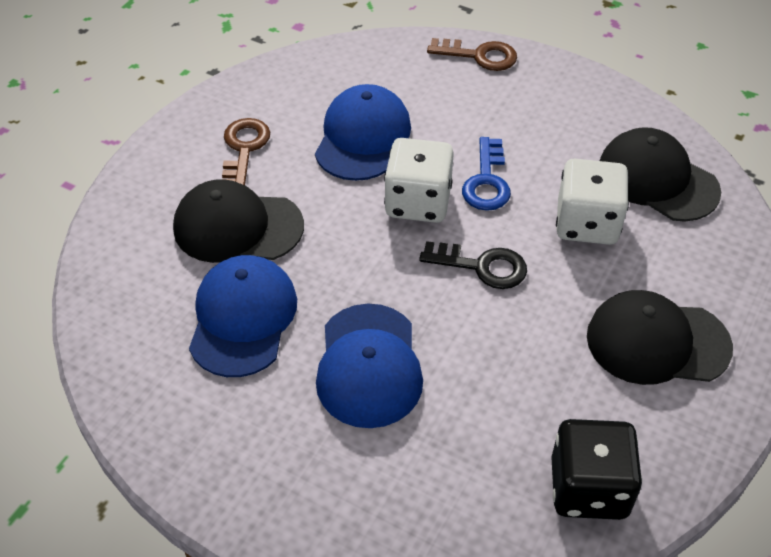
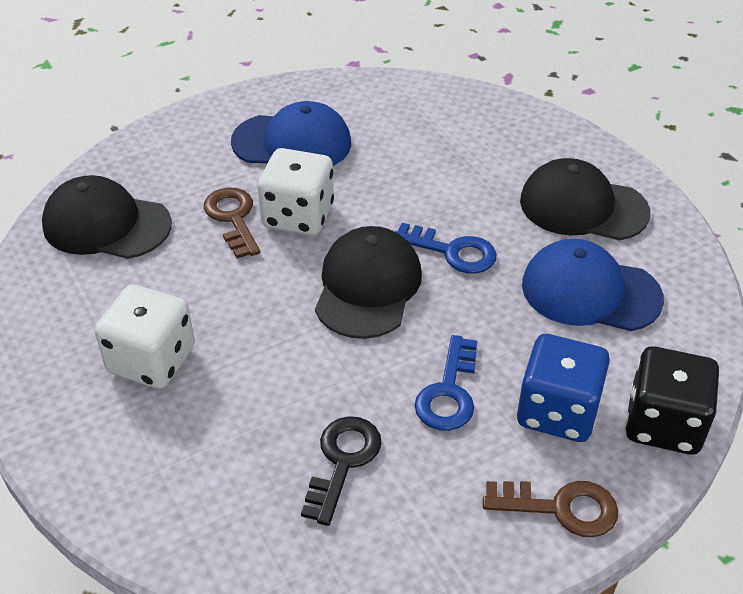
blue cap: 3 -> 2
blue dice: 0 -> 1
blue key: 1 -> 2

